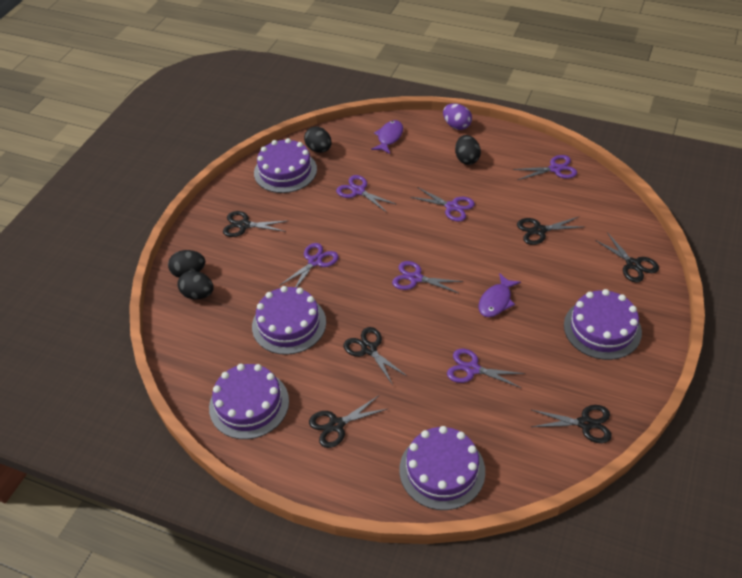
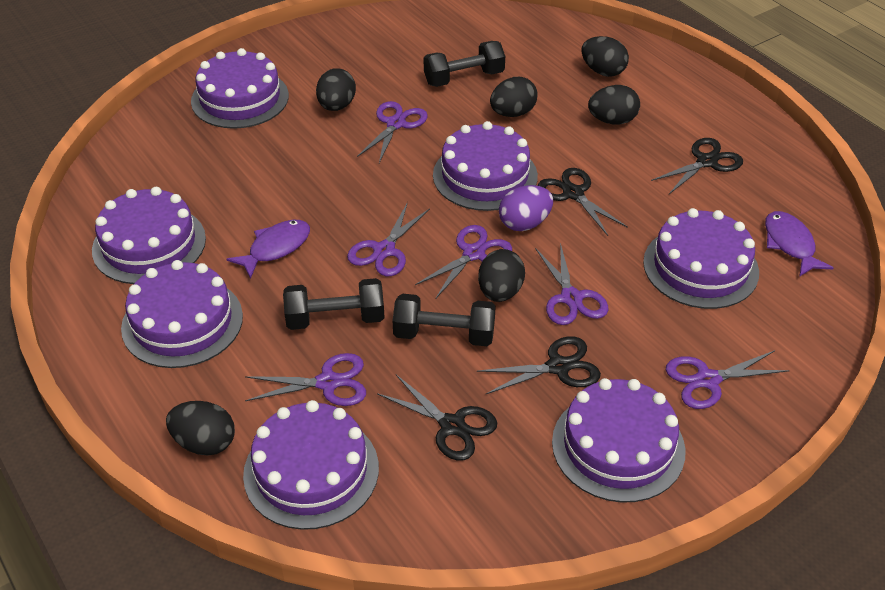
black dumbbell: 0 -> 3
black egg: 4 -> 6
black scissors: 6 -> 4
purple cake: 5 -> 7

